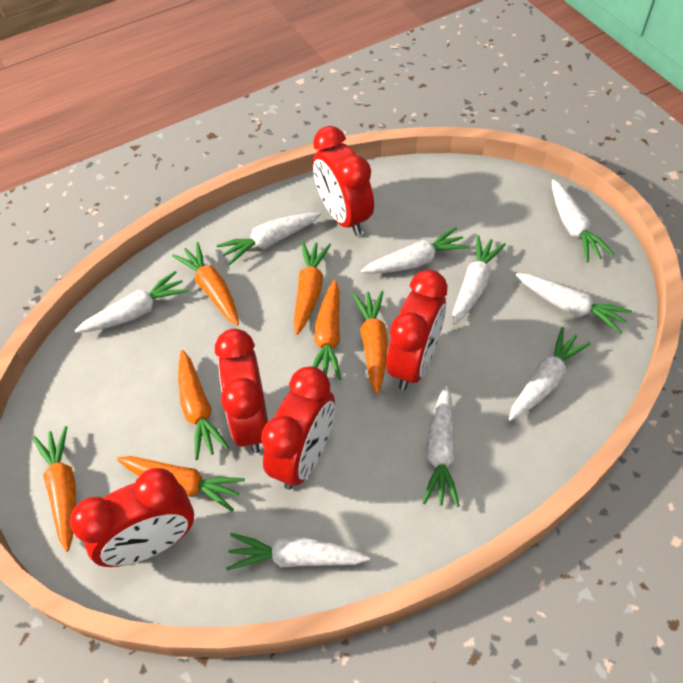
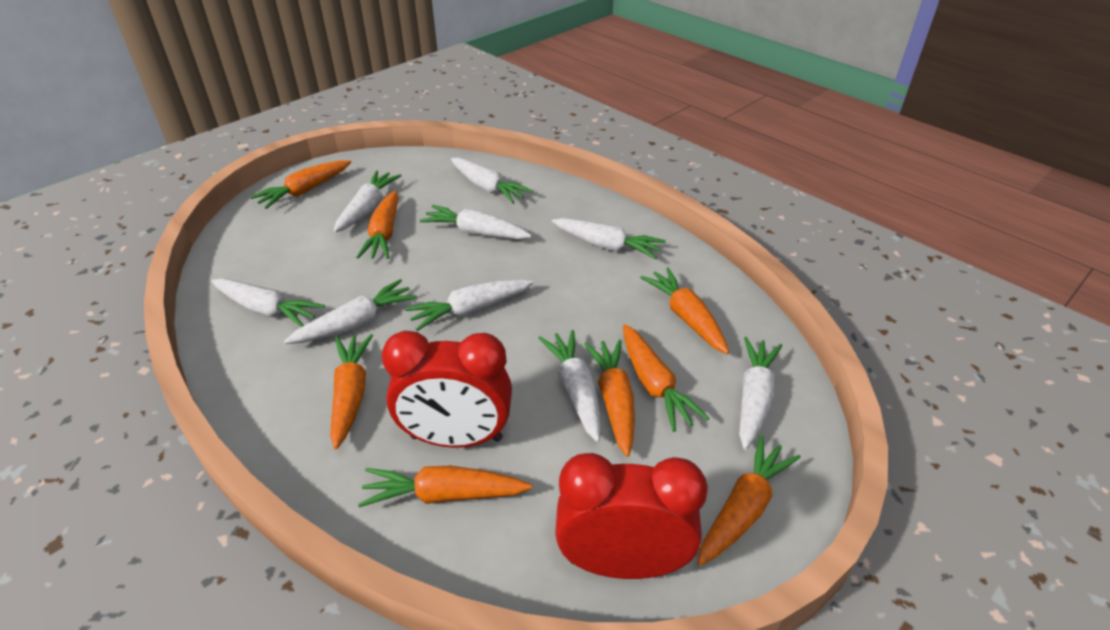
orange carrot: 7 -> 8
red clock: 5 -> 2

